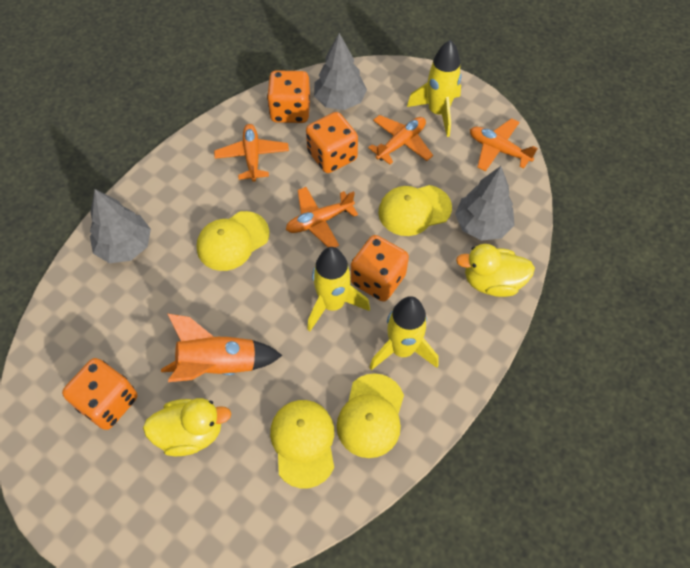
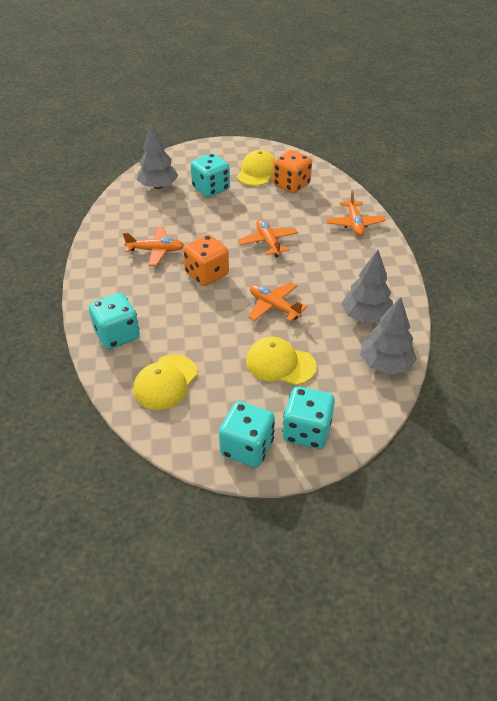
orange dice: 4 -> 2
orange rocket: 1 -> 0
turquoise dice: 0 -> 4
yellow cap: 4 -> 3
yellow duck: 2 -> 0
yellow rocket: 3 -> 0

